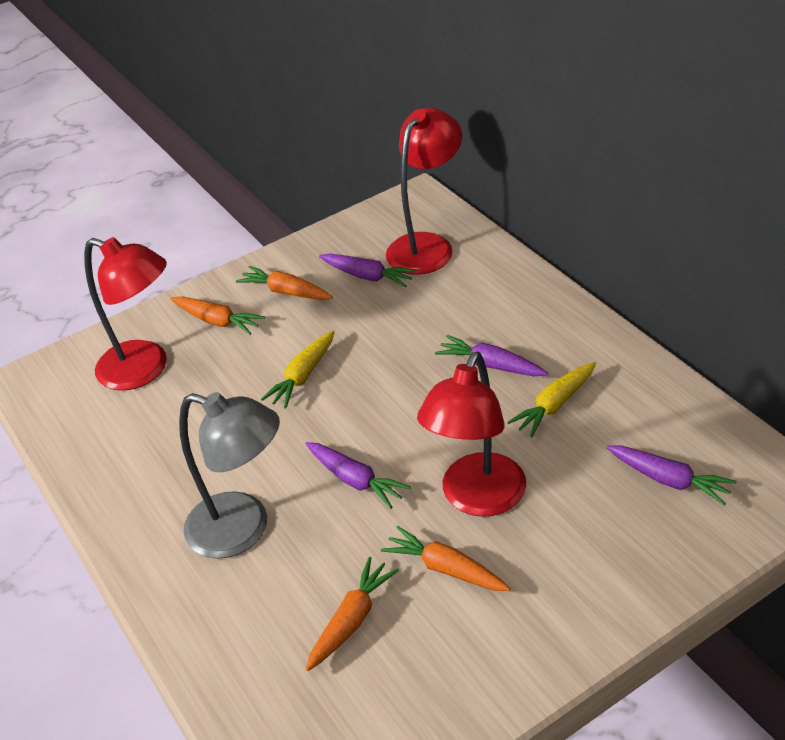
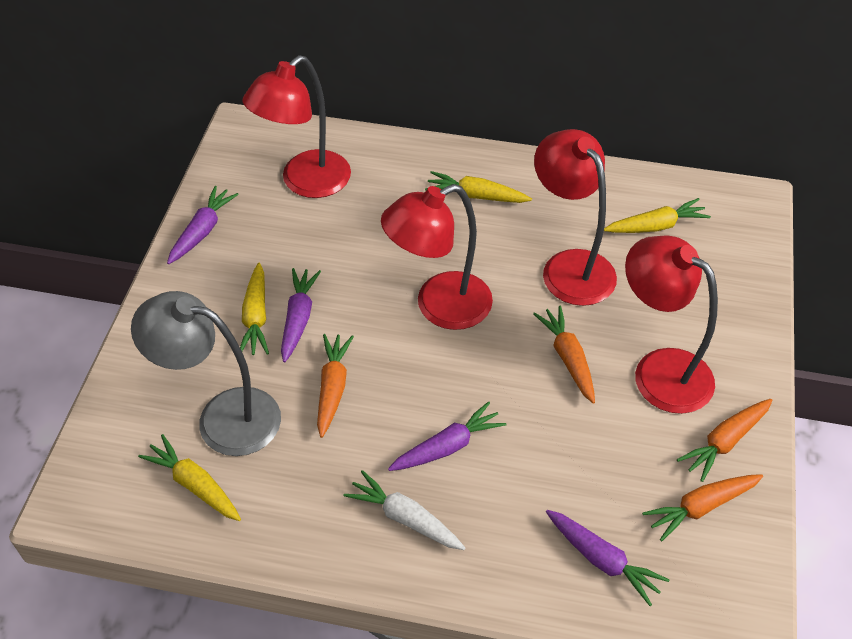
red lamp: 3 -> 4
white carrot: 0 -> 1
yellow carrot: 2 -> 4

